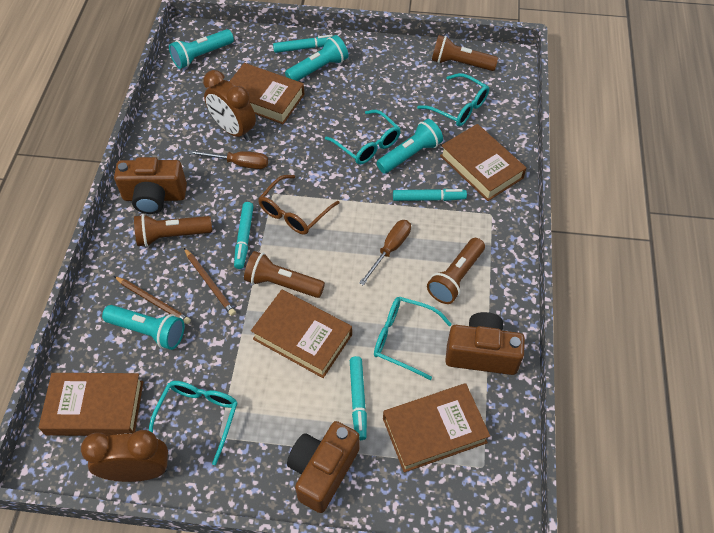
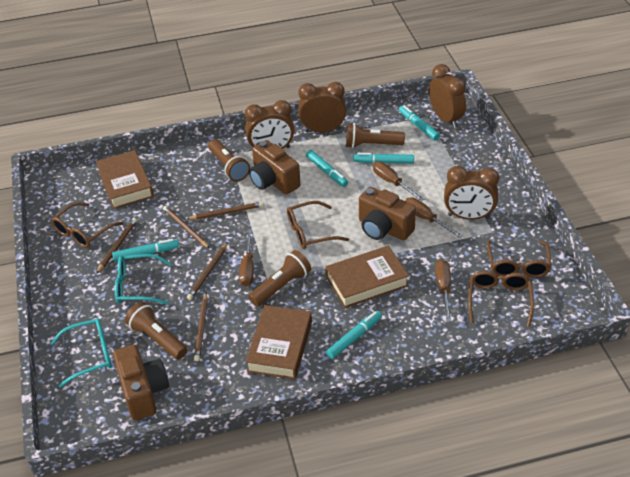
brown book: 5 -> 3
brown clock: 2 -> 4
brown glasses: 1 -> 4
brown pencil: 2 -> 5
brown screwdriver: 2 -> 4
turquoise flashlight: 4 -> 0
turquoise glasses: 4 -> 2
turquoise marker: 4 -> 5

